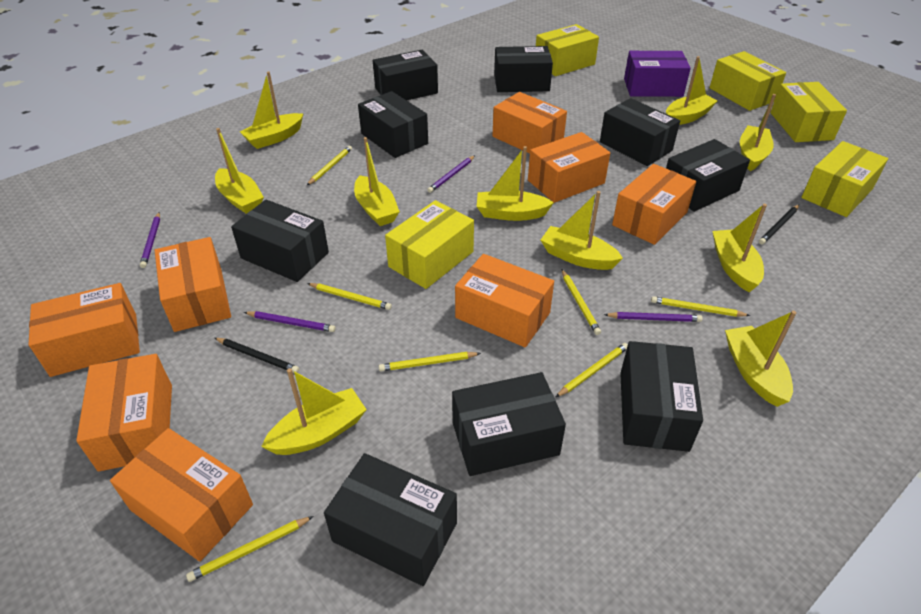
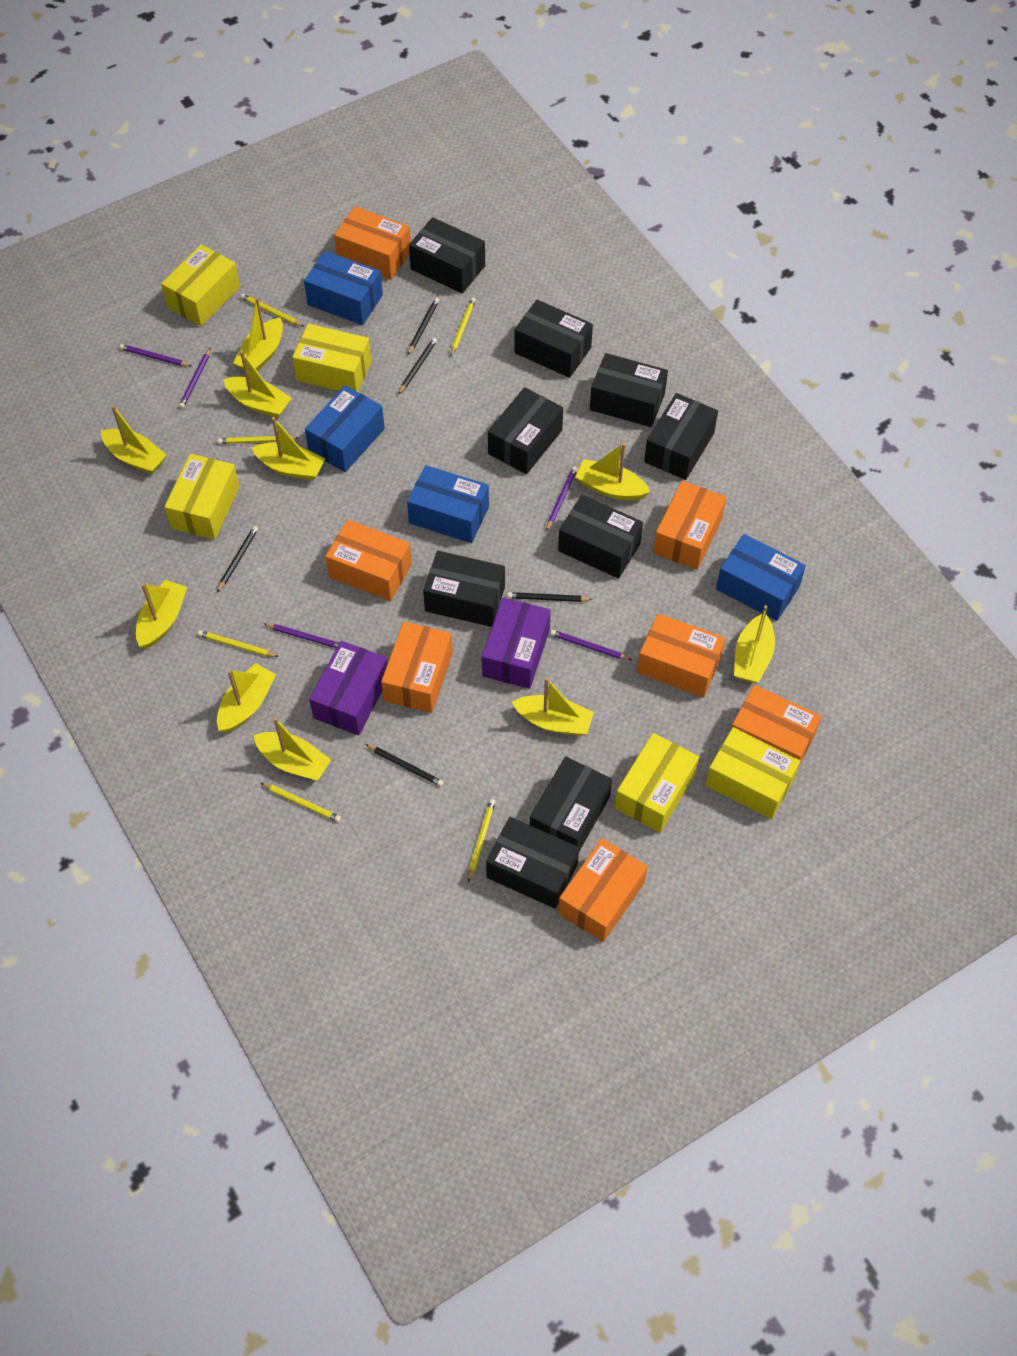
black pencil: 2 -> 5
blue box: 0 -> 4
orange box: 8 -> 7
purple box: 1 -> 2
purple pencil: 4 -> 5
yellow pencil: 7 -> 6

